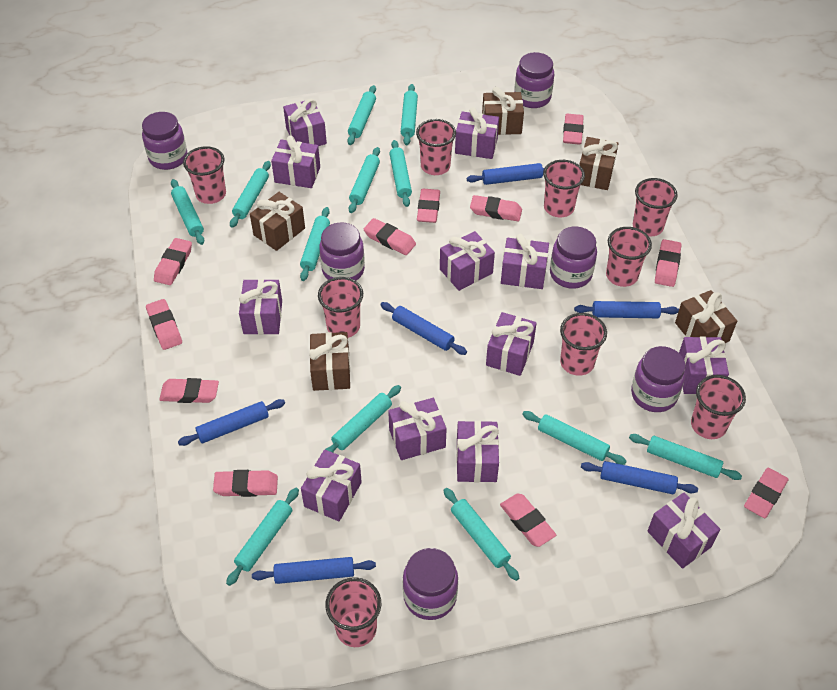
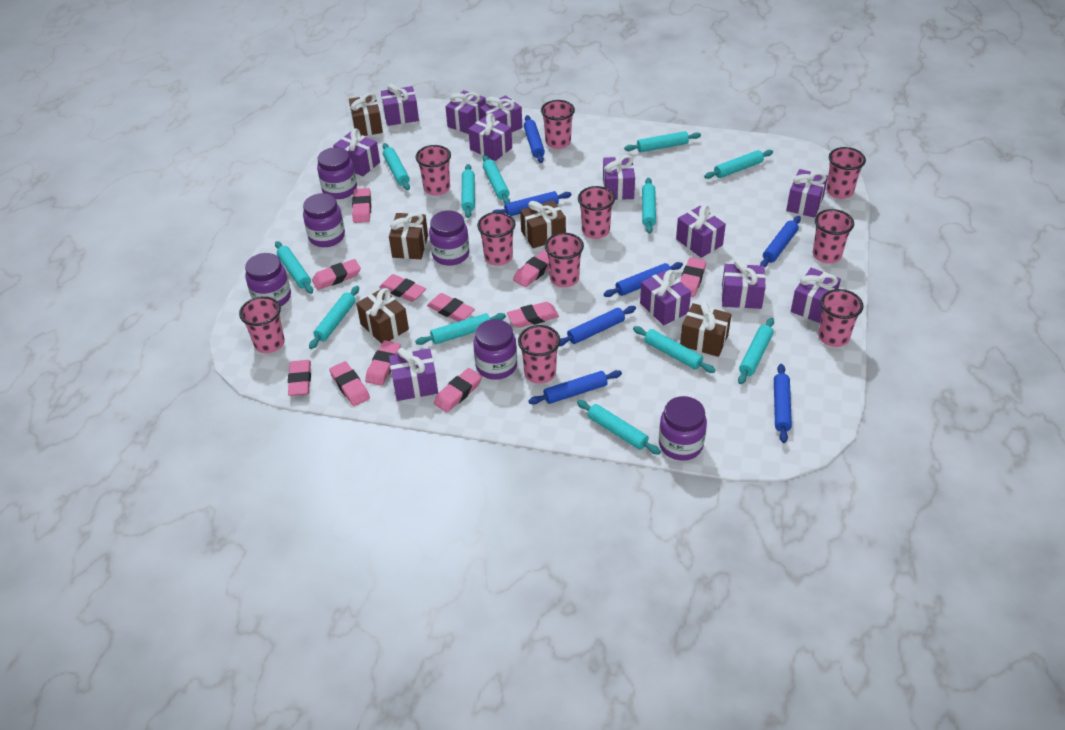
blue rolling pin: 6 -> 7
pink cup: 9 -> 10

